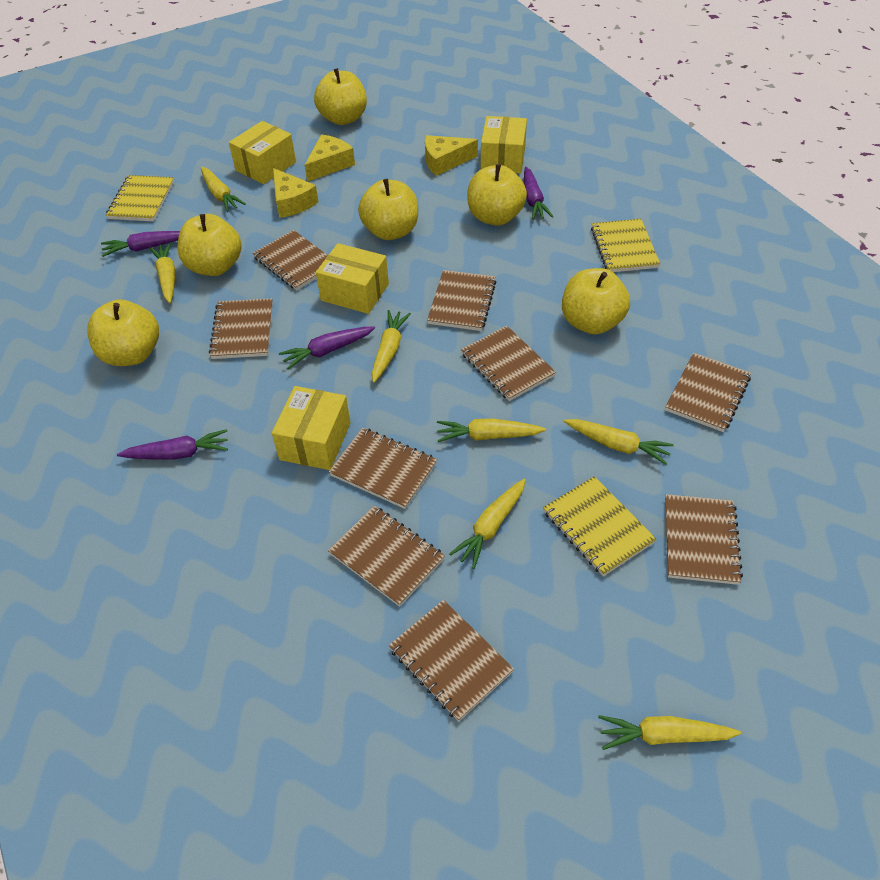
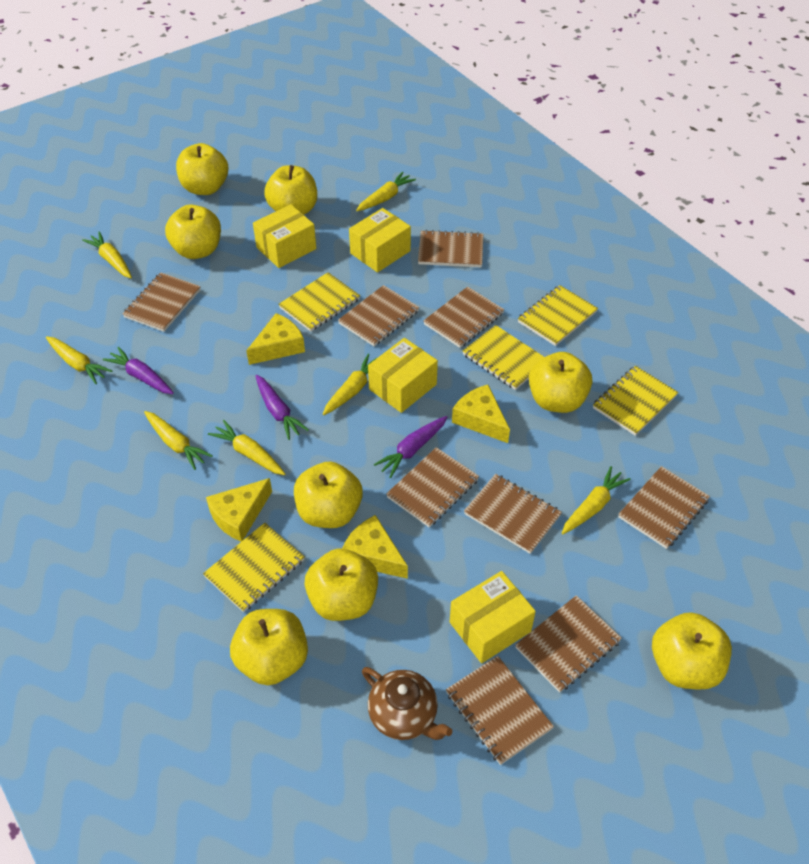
brown teapot: 0 -> 1
purple carrot: 4 -> 3
yellow apple: 6 -> 8
yellow cheese: 3 -> 4
yellow notebook: 3 -> 5

